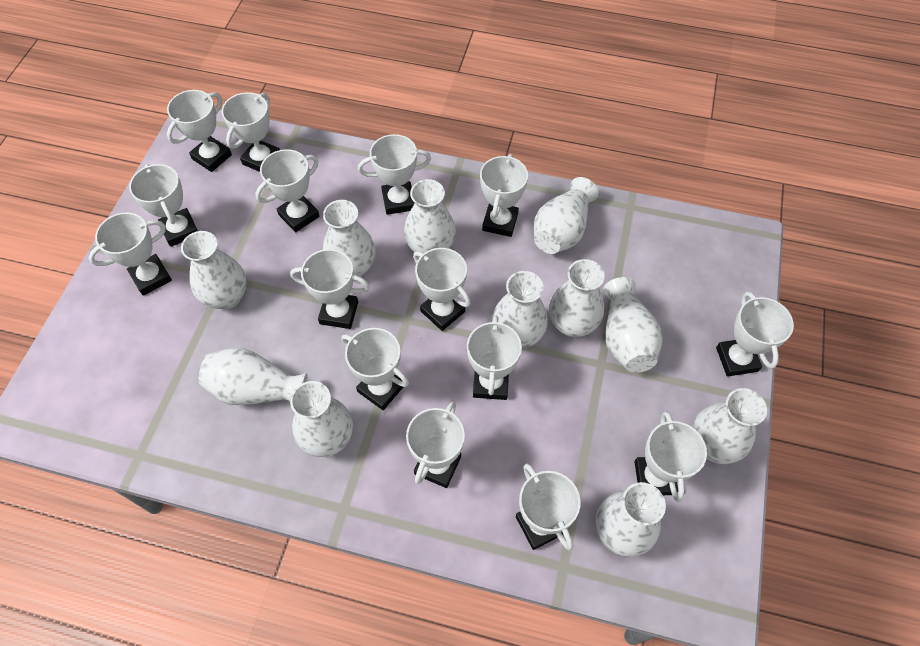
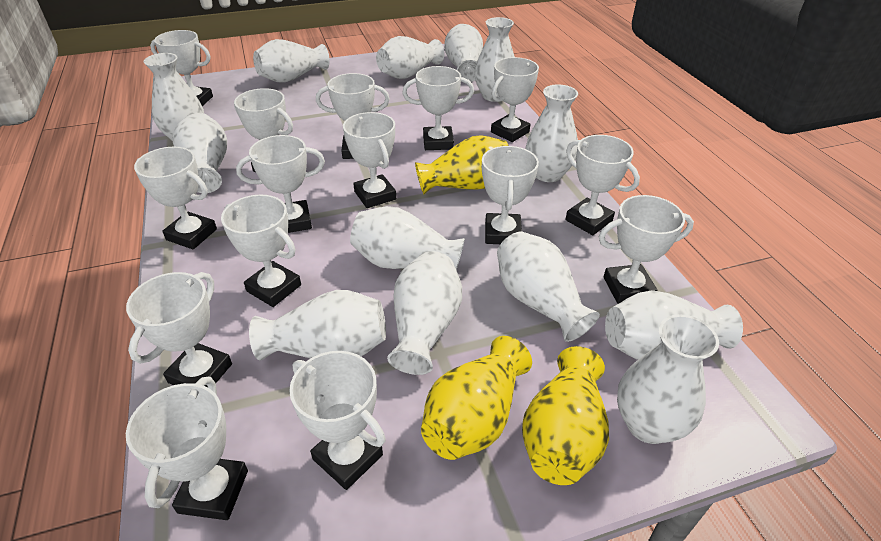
white vase: 11 -> 13
yellow vase: 0 -> 3

